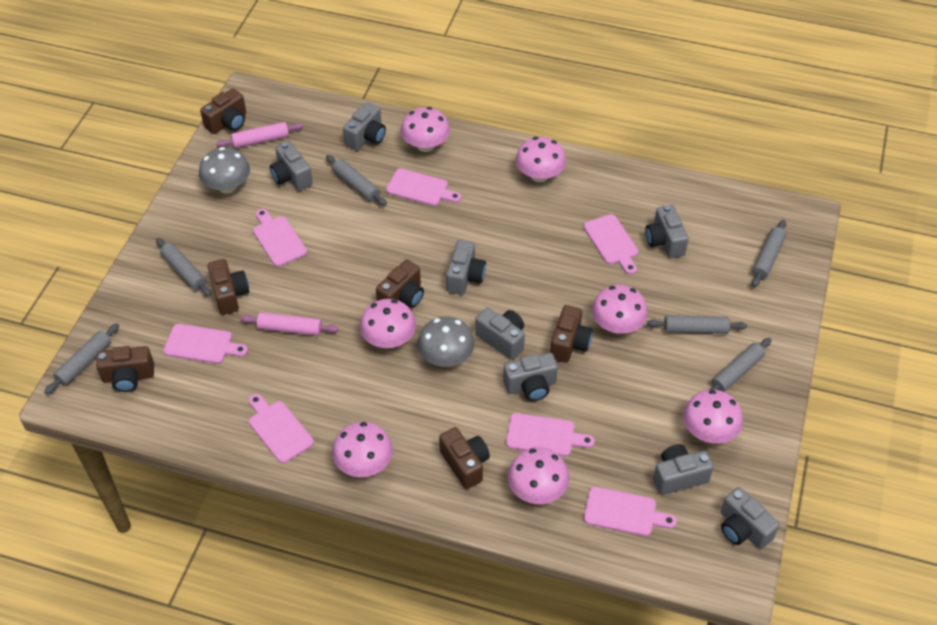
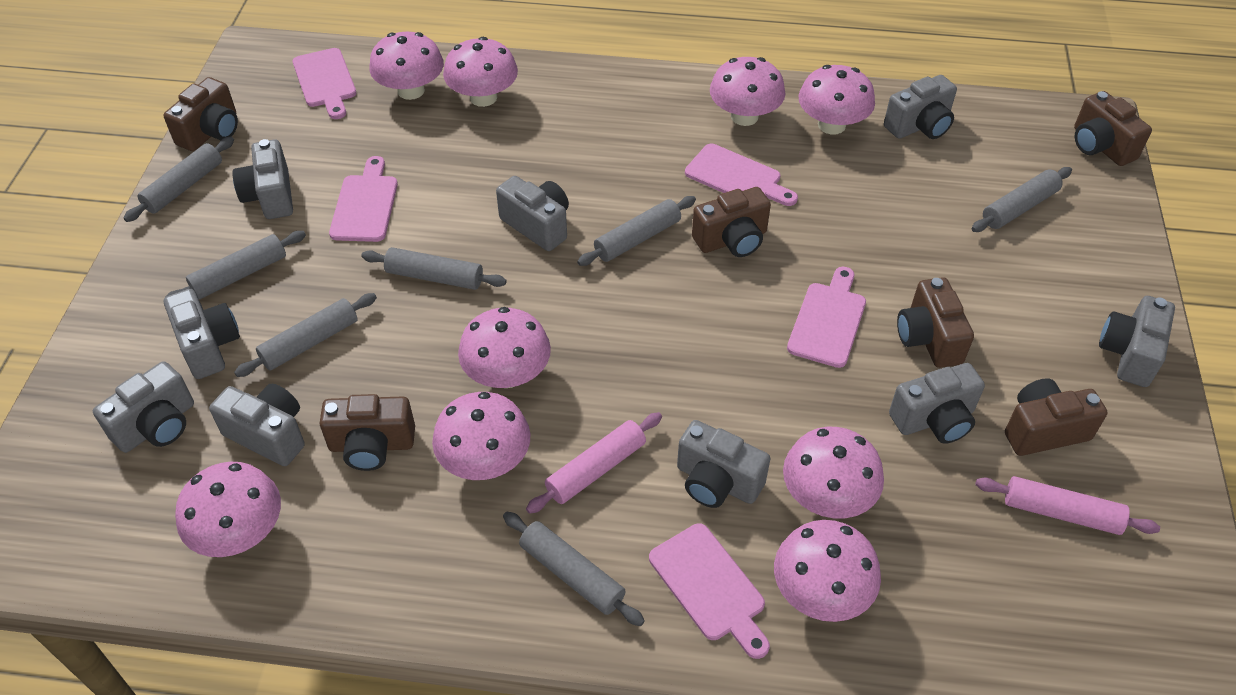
grey camera: 8 -> 9
grey mushroom: 2 -> 0
grey rolling pin: 6 -> 7
pink cutting board: 7 -> 5
pink mushroom: 7 -> 9

